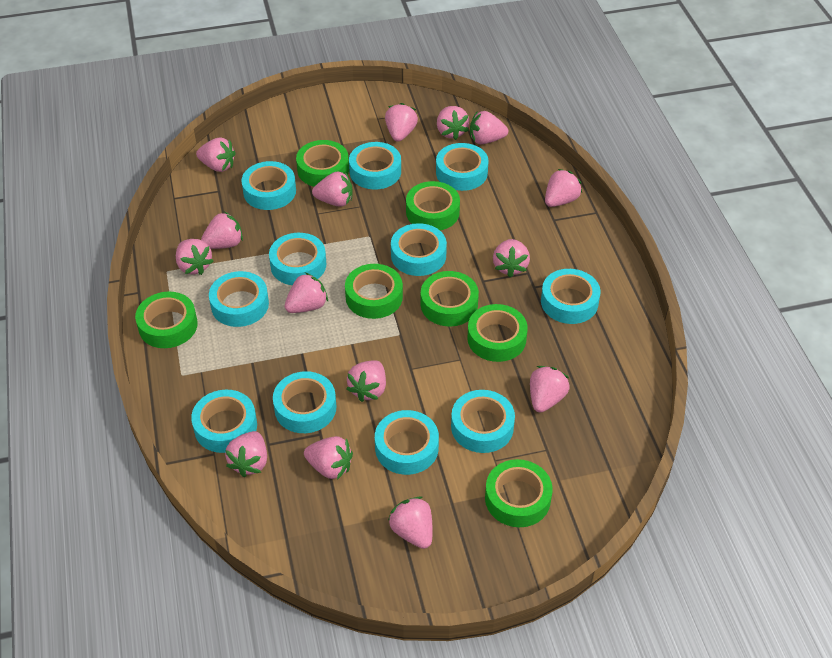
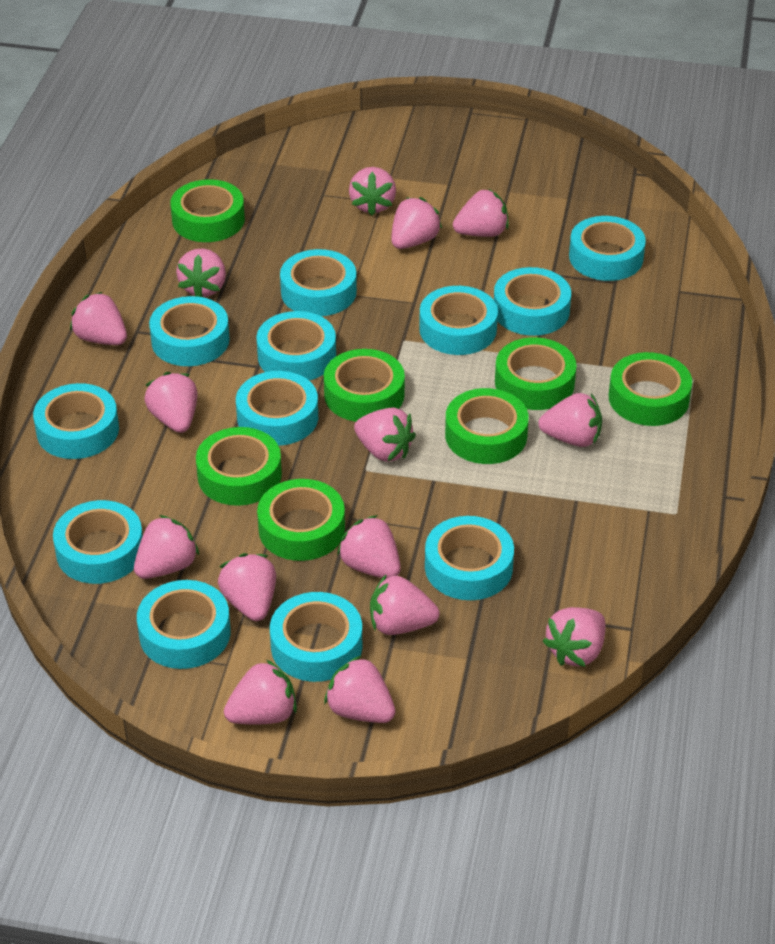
turquoise tape: 11 -> 12

